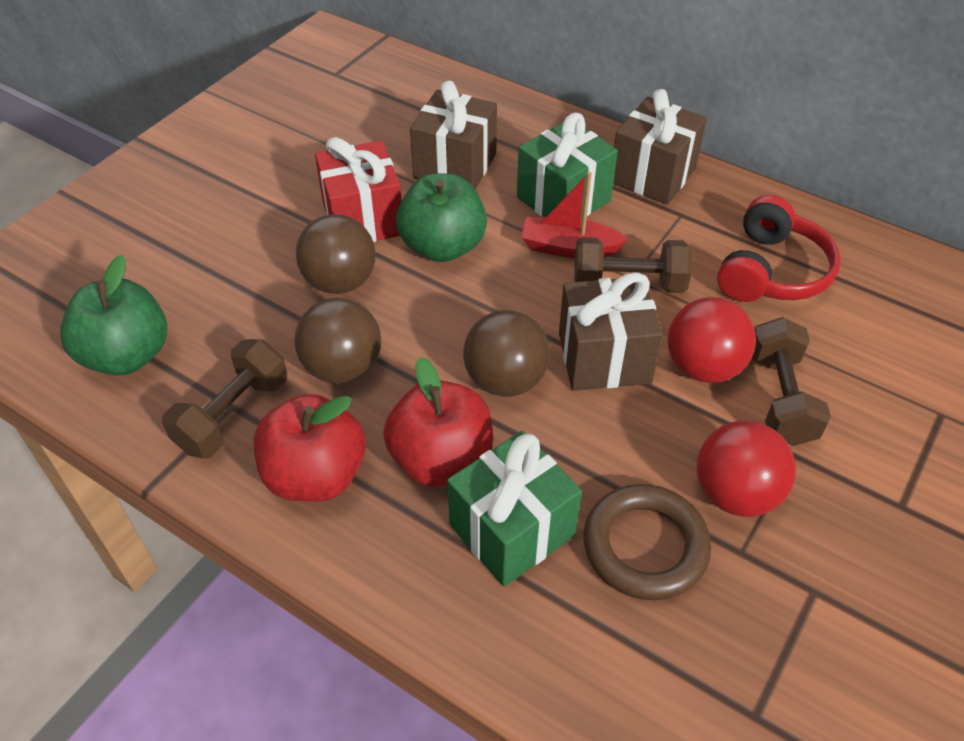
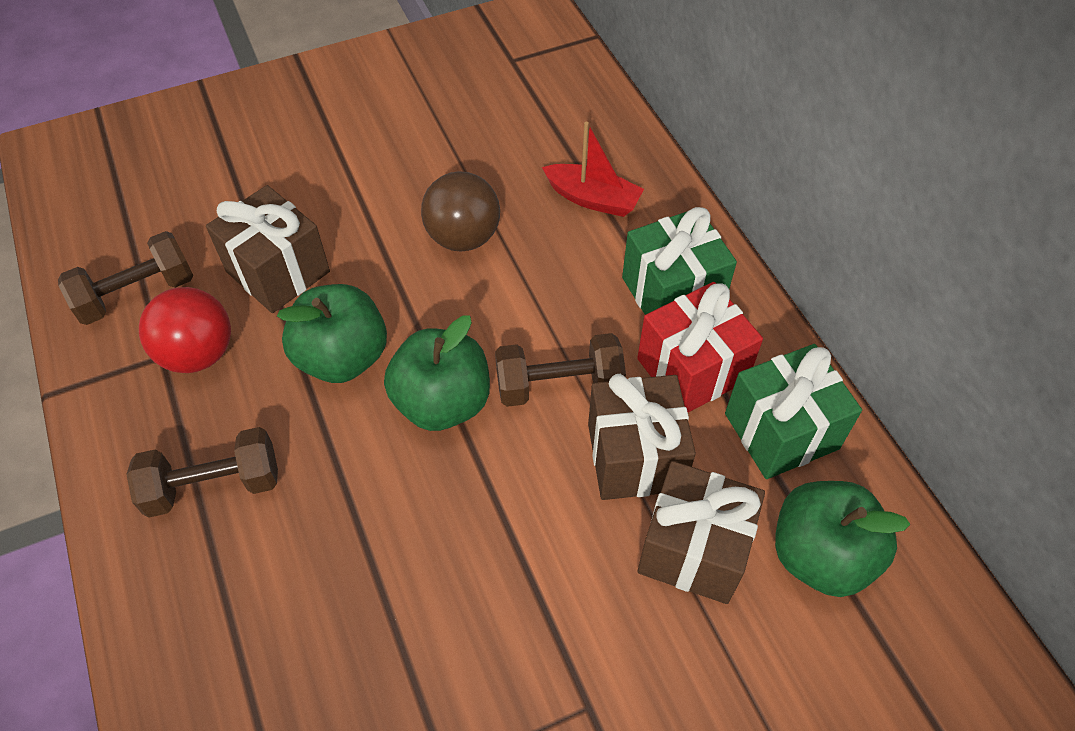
brown ball: 3 -> 1
brown ring: 1 -> 0
green apple: 2 -> 3
red apple: 2 -> 0
red ball: 2 -> 1
red headphones: 1 -> 0

